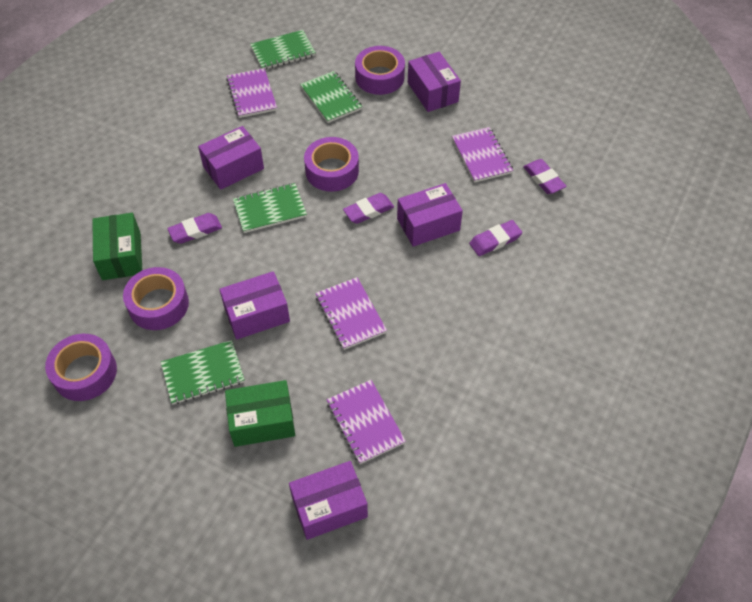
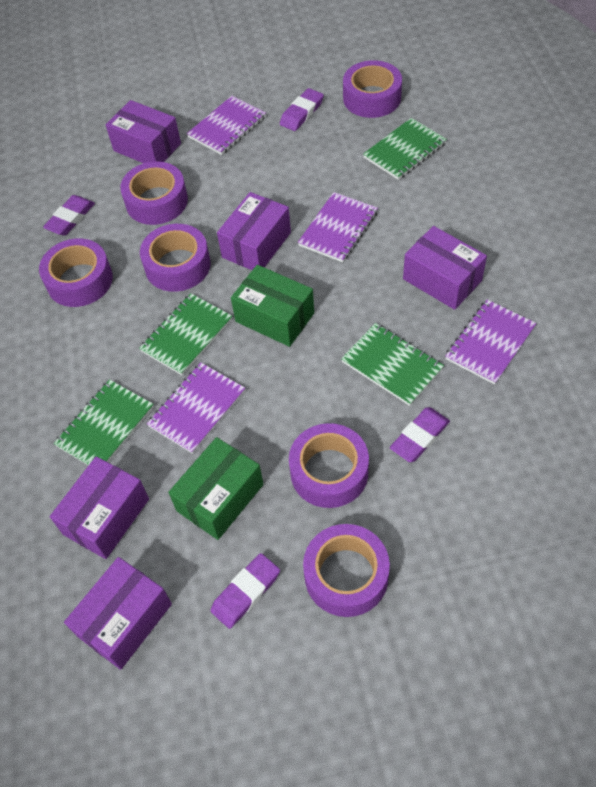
purple tape: 4 -> 6

